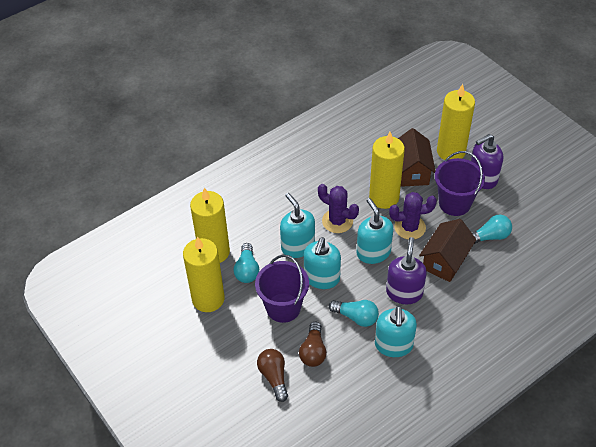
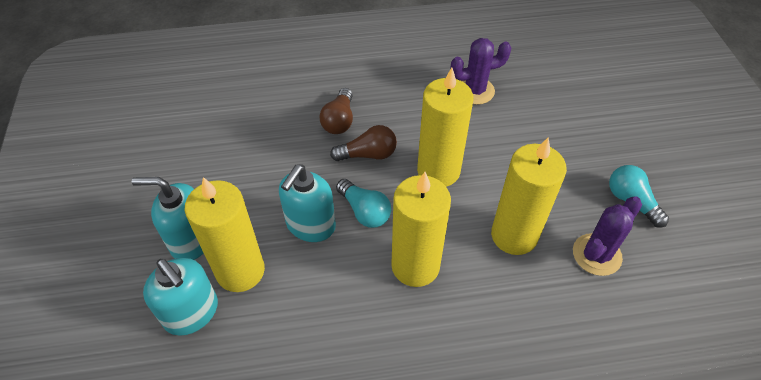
brown house: 2 -> 0
purple bucket: 2 -> 0
purple soap dispenser: 2 -> 0
turquoise light bulb: 3 -> 2
turquoise soap dispenser: 4 -> 3

